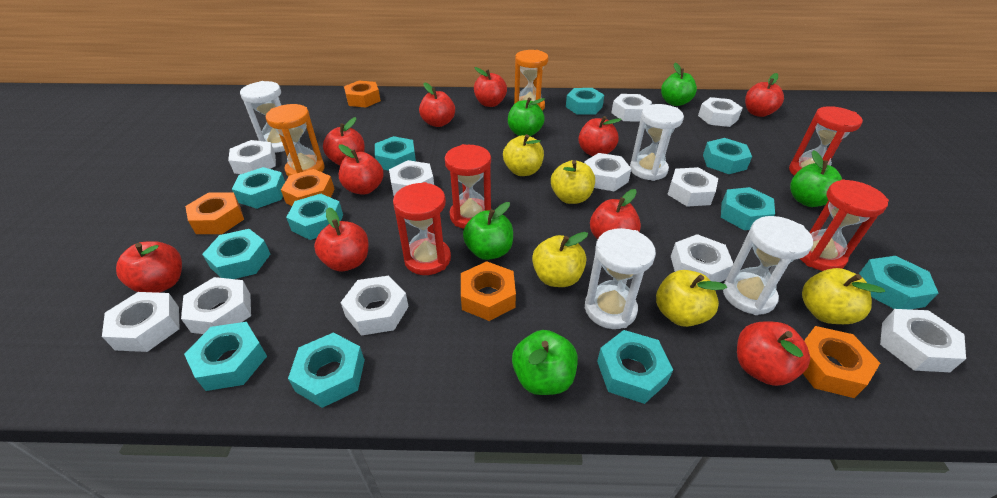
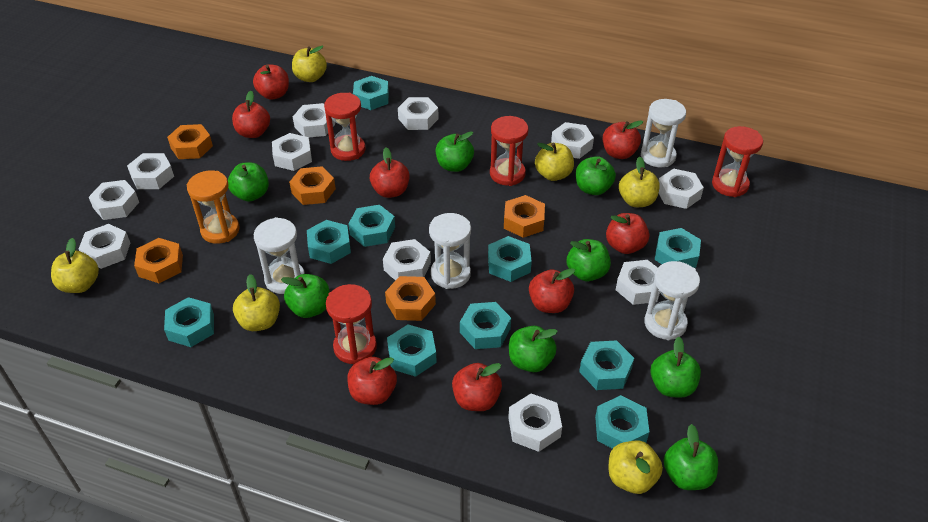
green apple: 5 -> 8
orange hourglass: 2 -> 1
red apple: 10 -> 8
turquoise nut: 11 -> 10
yellow apple: 5 -> 6

